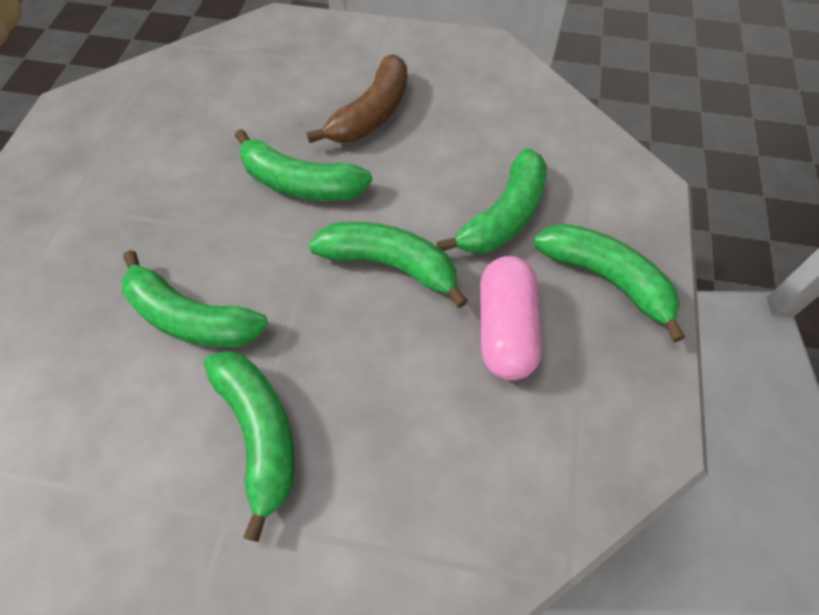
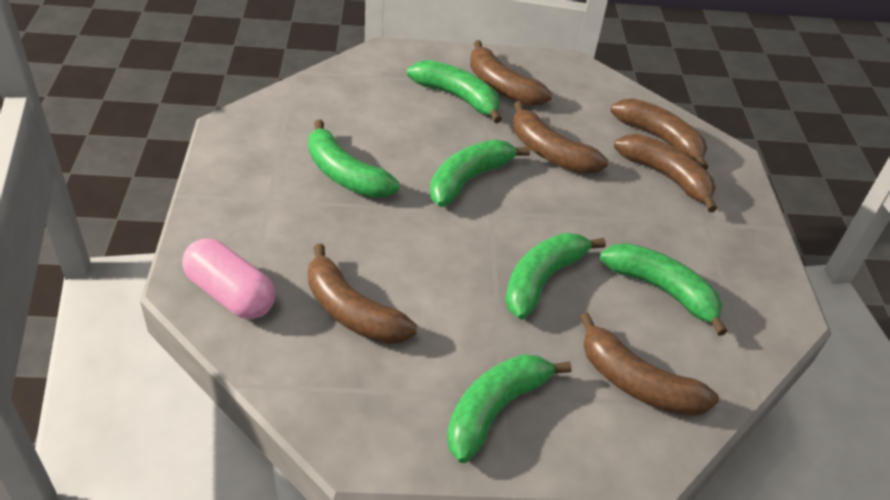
brown banana: 1 -> 6

